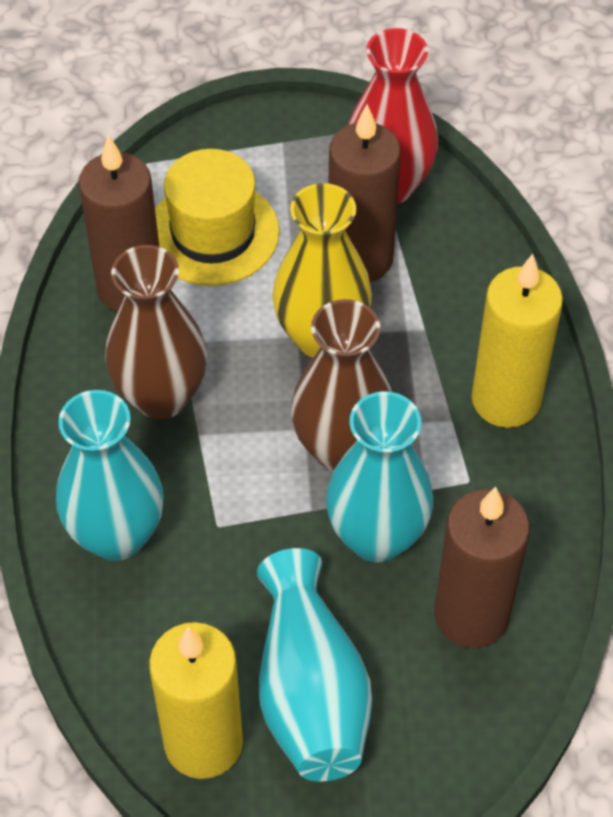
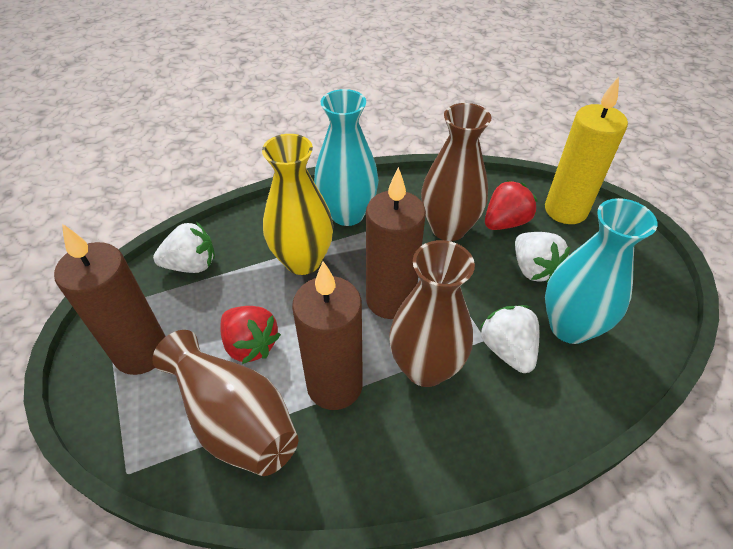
brown vase: 2 -> 3
red strawberry: 0 -> 2
red vase: 1 -> 0
turquoise vase: 3 -> 2
white strawberry: 0 -> 3
yellow candle: 2 -> 1
yellow hat: 1 -> 0

